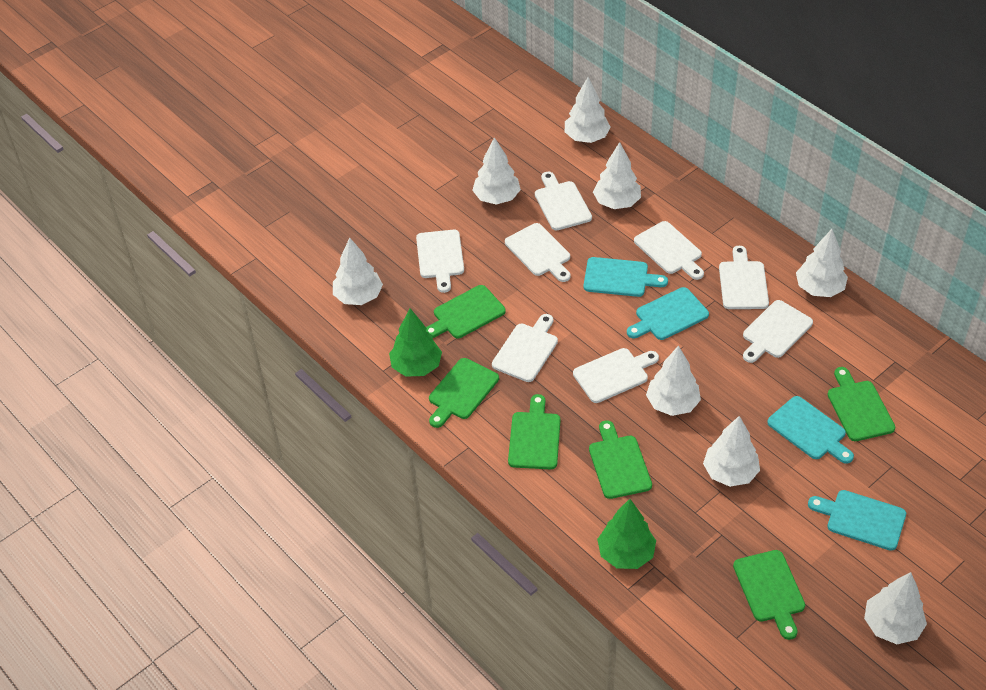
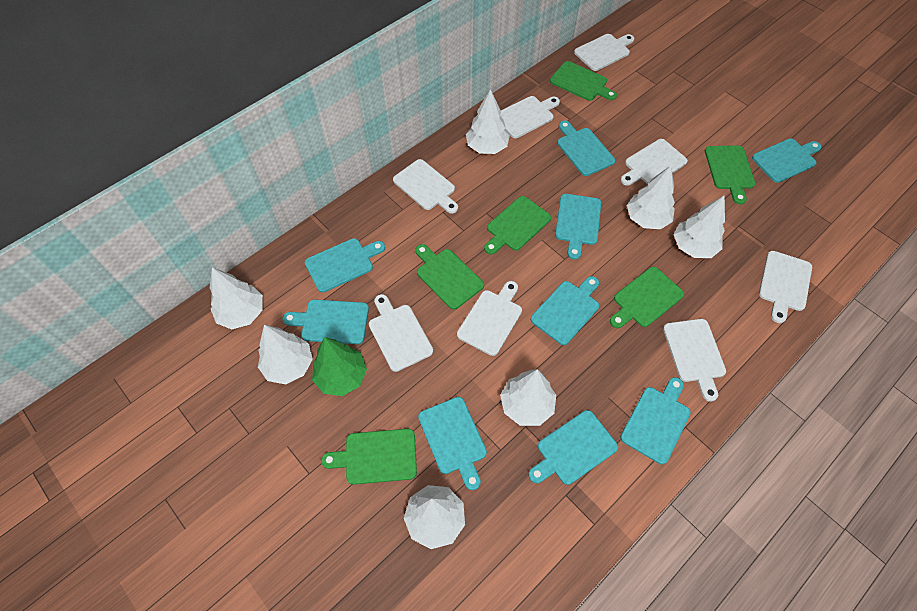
green tree: 2 -> 1
turquoise cutting board: 4 -> 9
white tree: 8 -> 7

